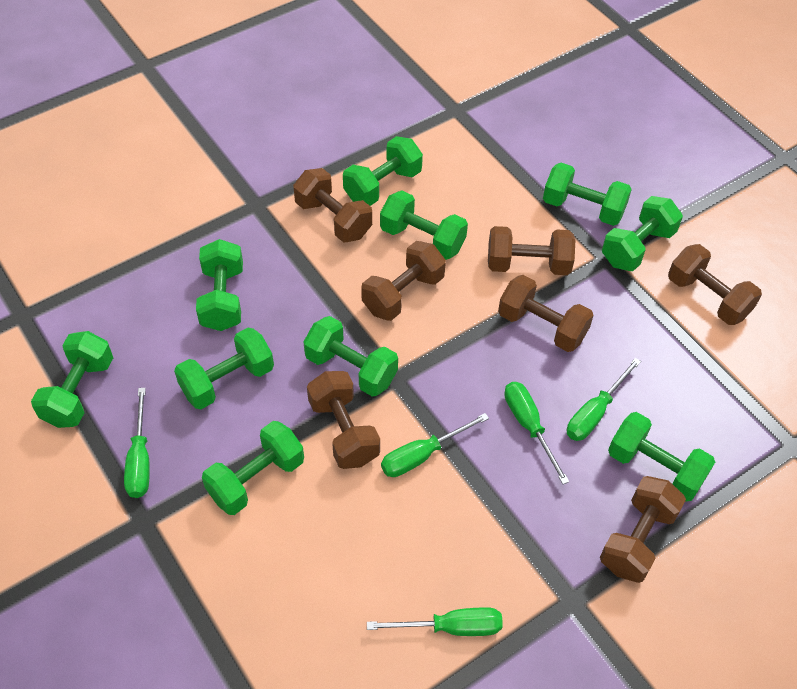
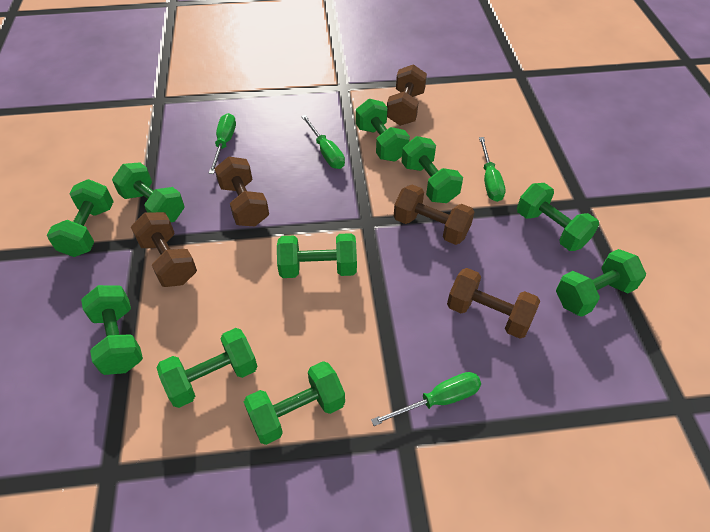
brown dumbbell: 7 -> 5
green screwdriver: 5 -> 4

